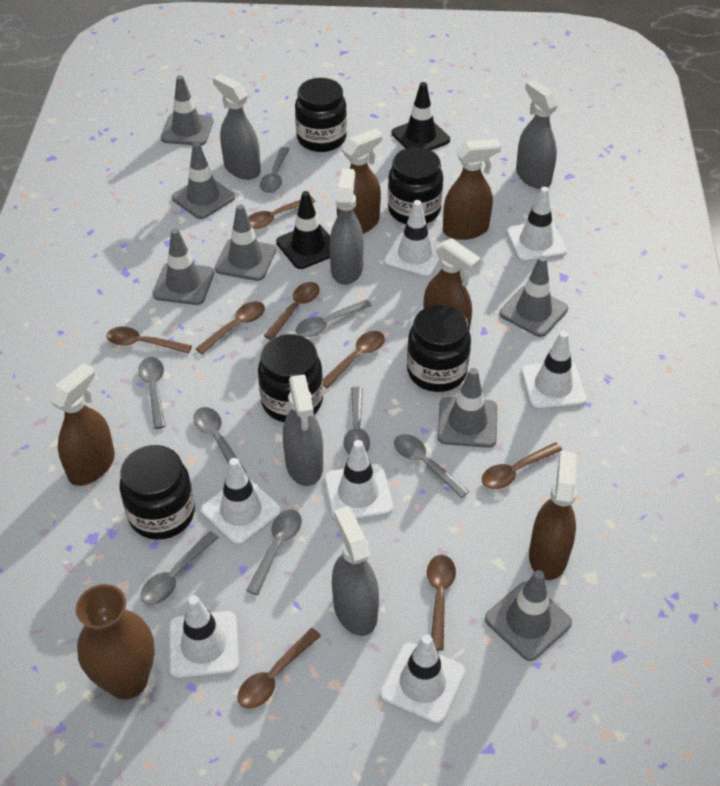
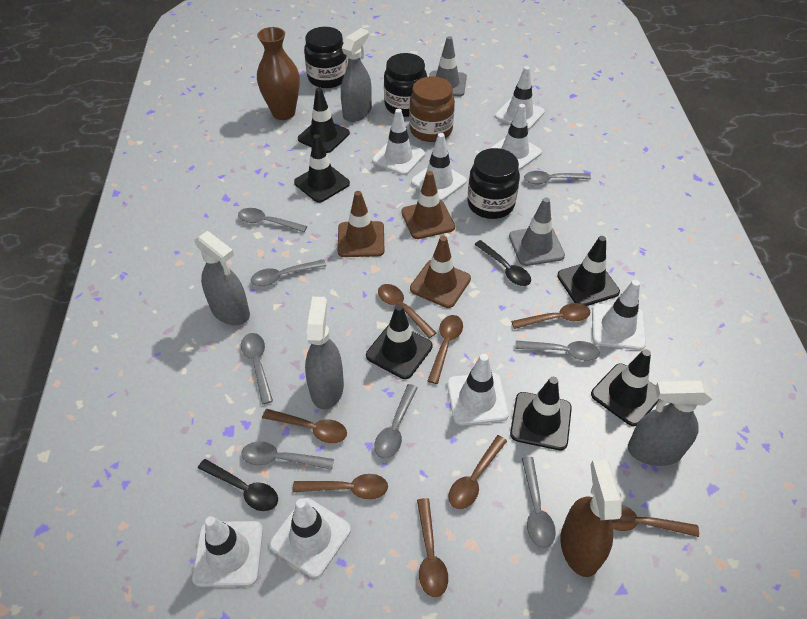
black jar: 5 -> 3
black spoon: 0 -> 2
black traffic cone: 2 -> 6
brown jar: 0 -> 1
brown spray bottle: 5 -> 1
brown traffic cone: 0 -> 3
grey spray bottle: 5 -> 4
grey traffic cone: 7 -> 2
white traffic cone: 7 -> 8

